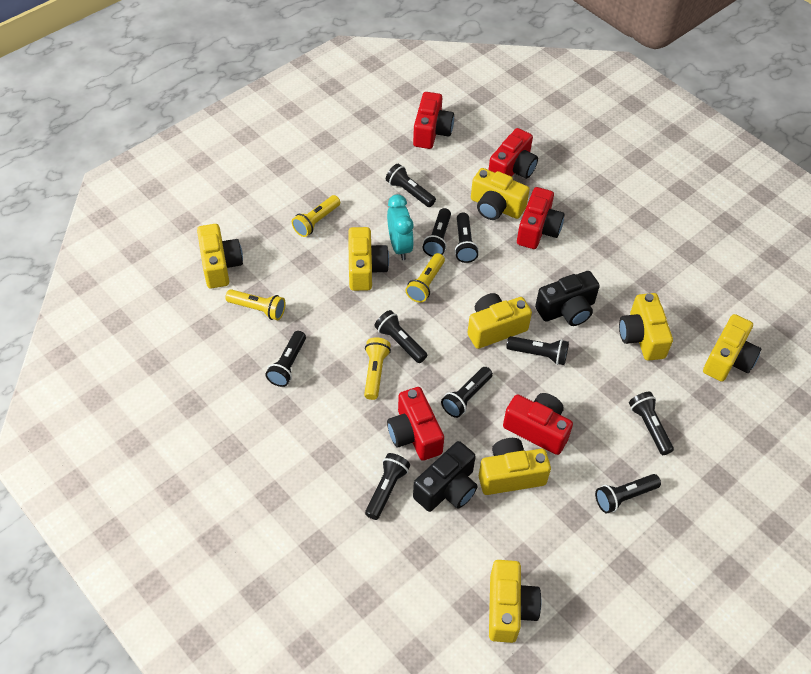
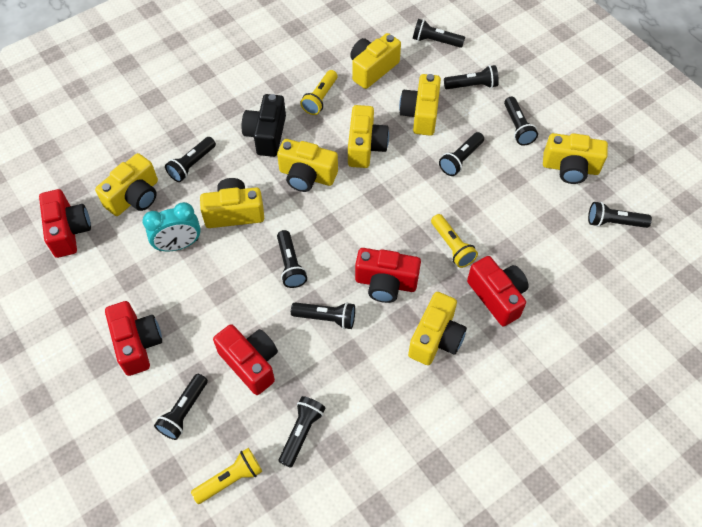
black camera: 2 -> 1
yellow flashlight: 4 -> 3

